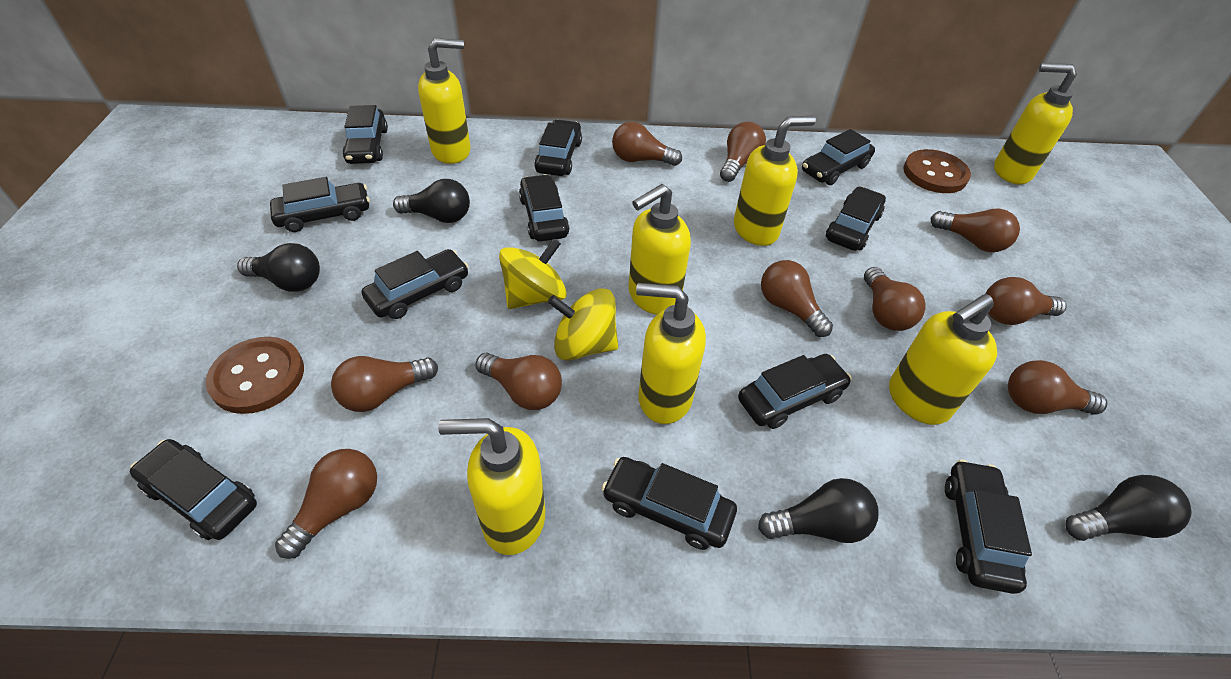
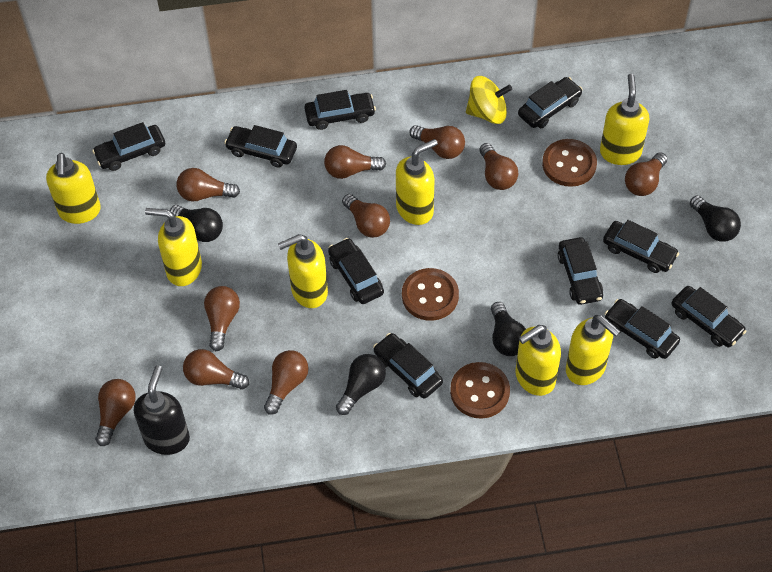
black car: 11 -> 10
black soap dispenser: 0 -> 1
brown button: 2 -> 3
yellow spinning top: 2 -> 1

